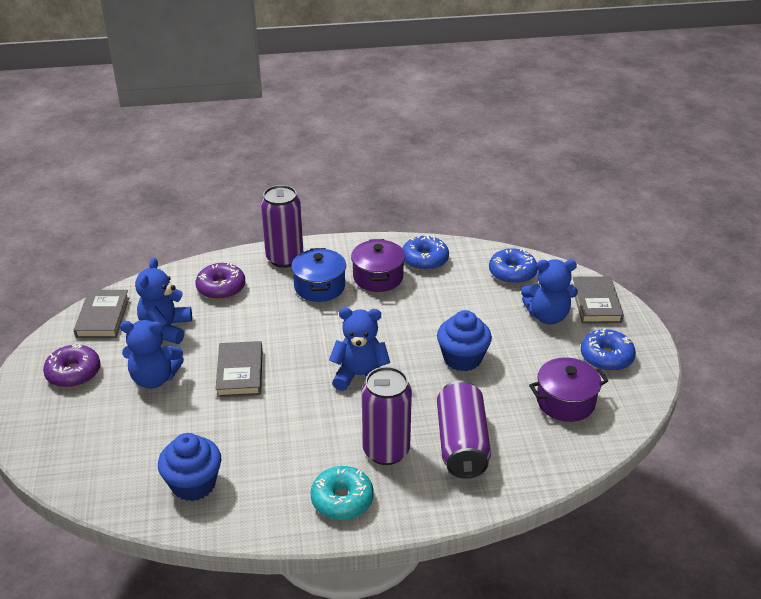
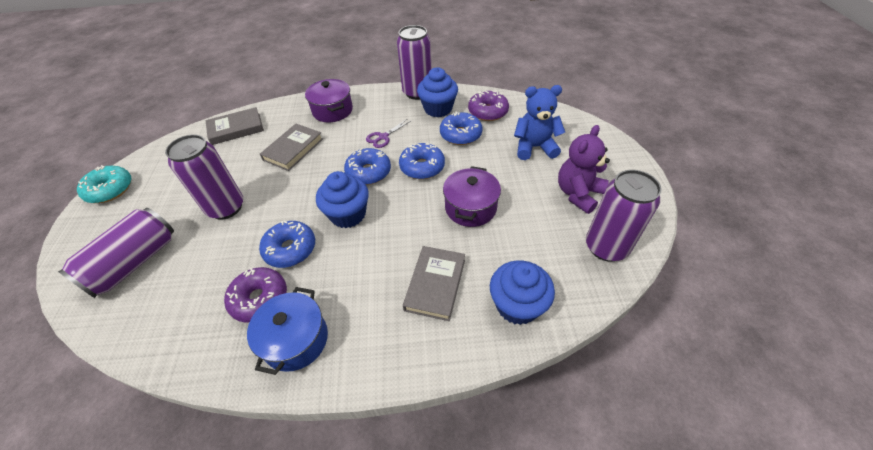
blue cupcake: 2 -> 3
blue donut: 3 -> 4
blue teddy bear: 4 -> 1
purple can: 3 -> 4
purple scissors: 0 -> 1
purple teddy bear: 0 -> 1

